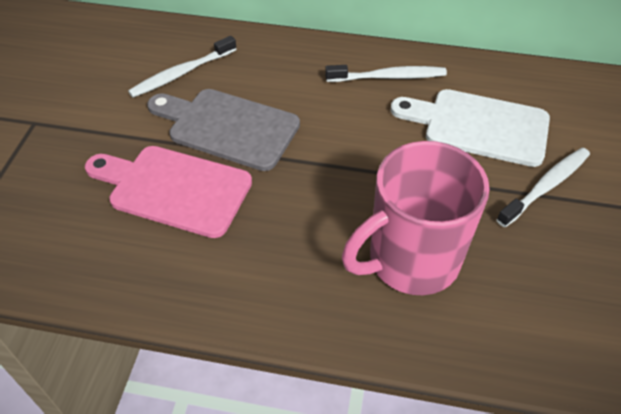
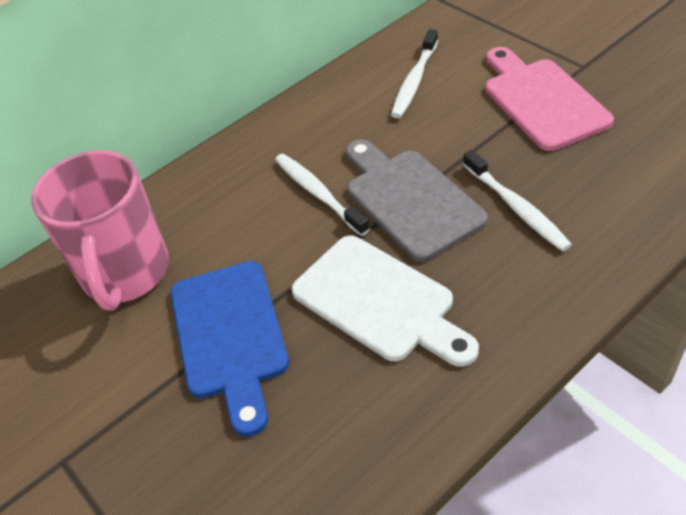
blue cutting board: 0 -> 1

